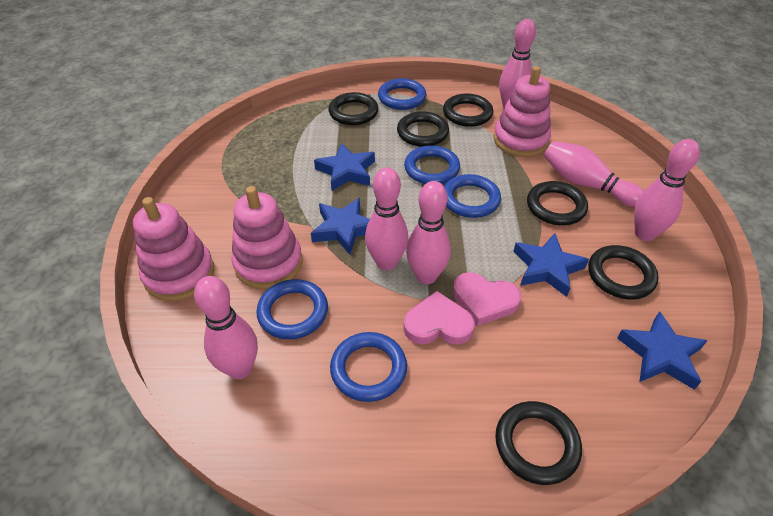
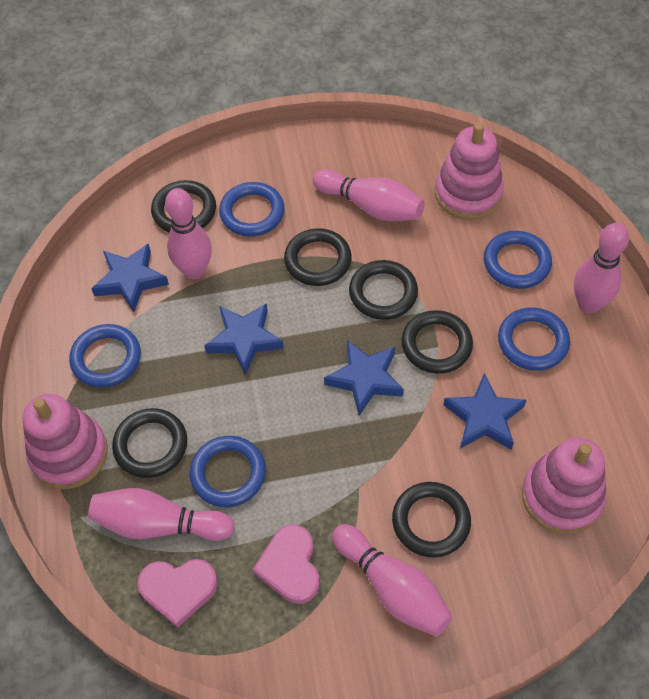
pink bowling pin: 6 -> 5

